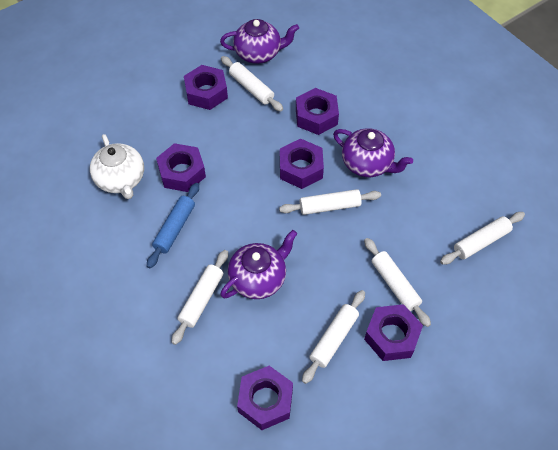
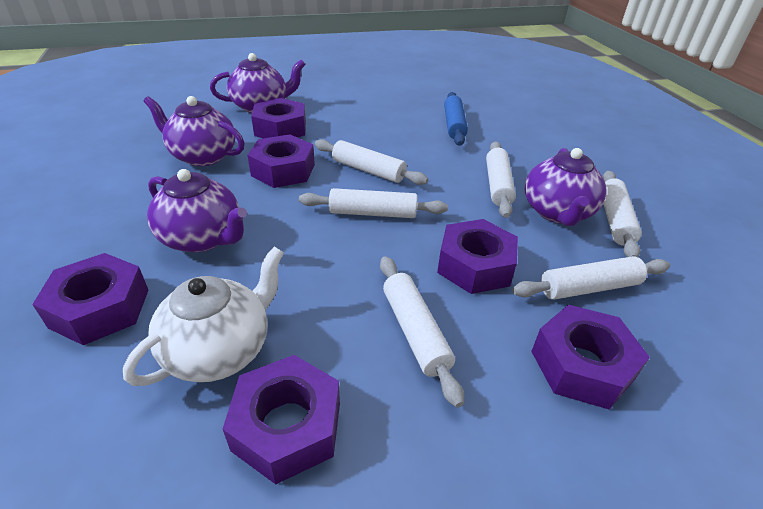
purple teapot: 3 -> 4

